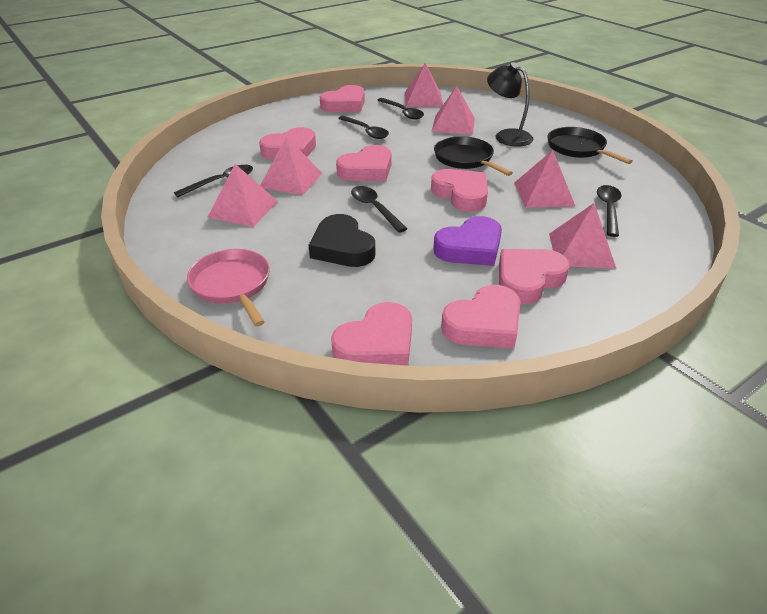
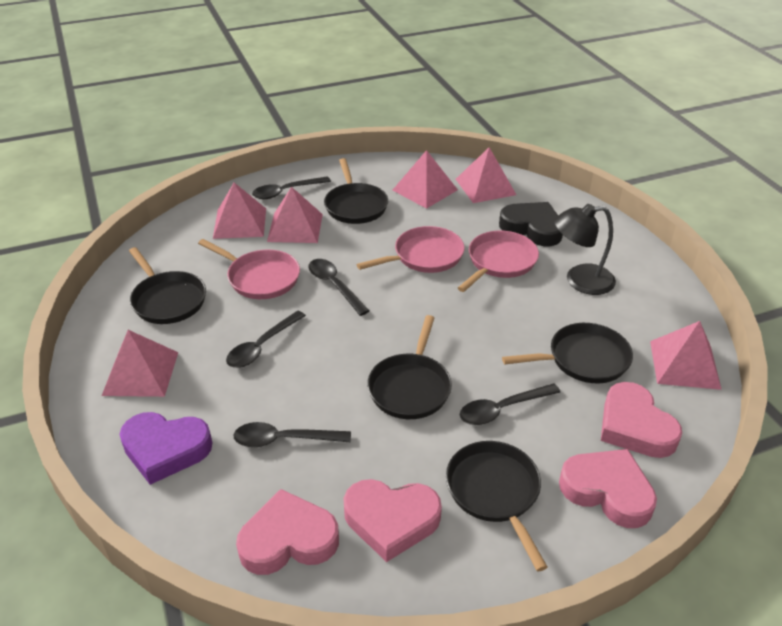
black pan: 2 -> 5
pink heart: 7 -> 4
pink pan: 1 -> 3

